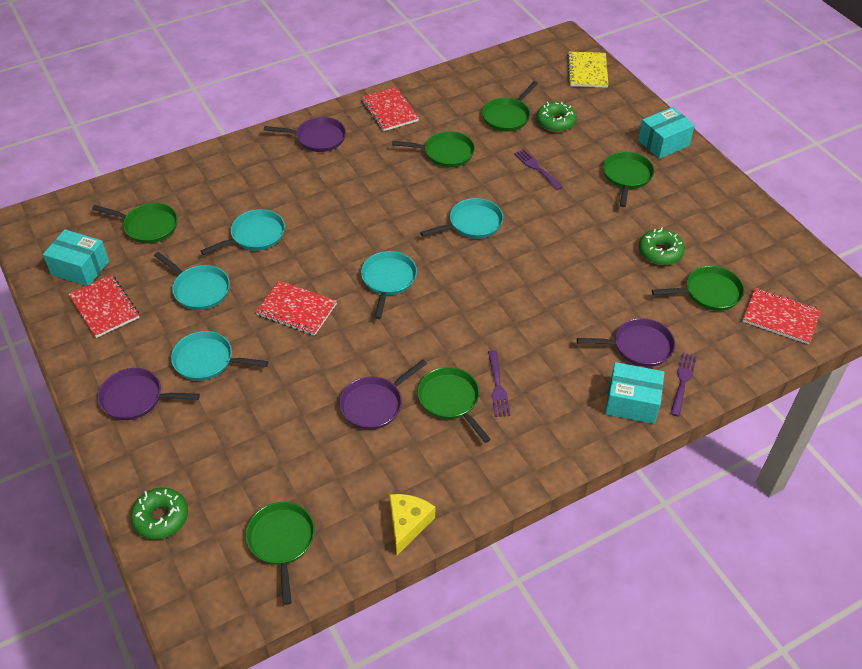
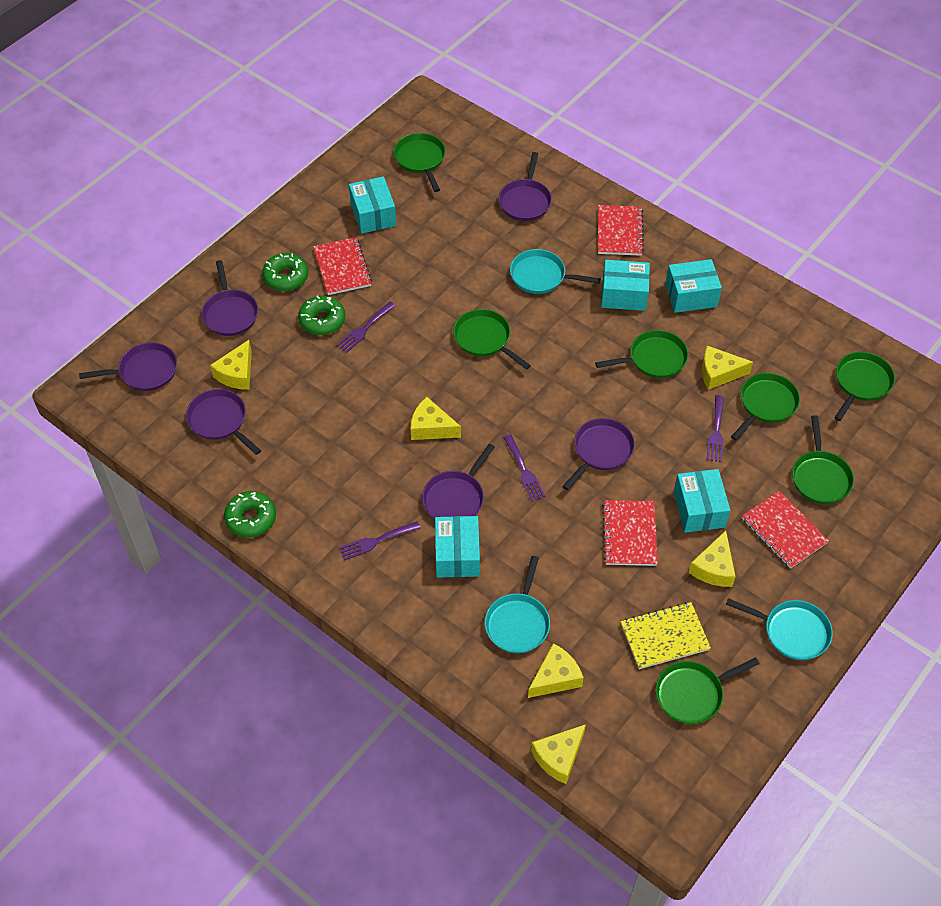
purple fork: 3 -> 4
purple pan: 4 -> 6
turquoise box: 3 -> 5
turquoise pan: 5 -> 3
yellow cheese: 1 -> 6

